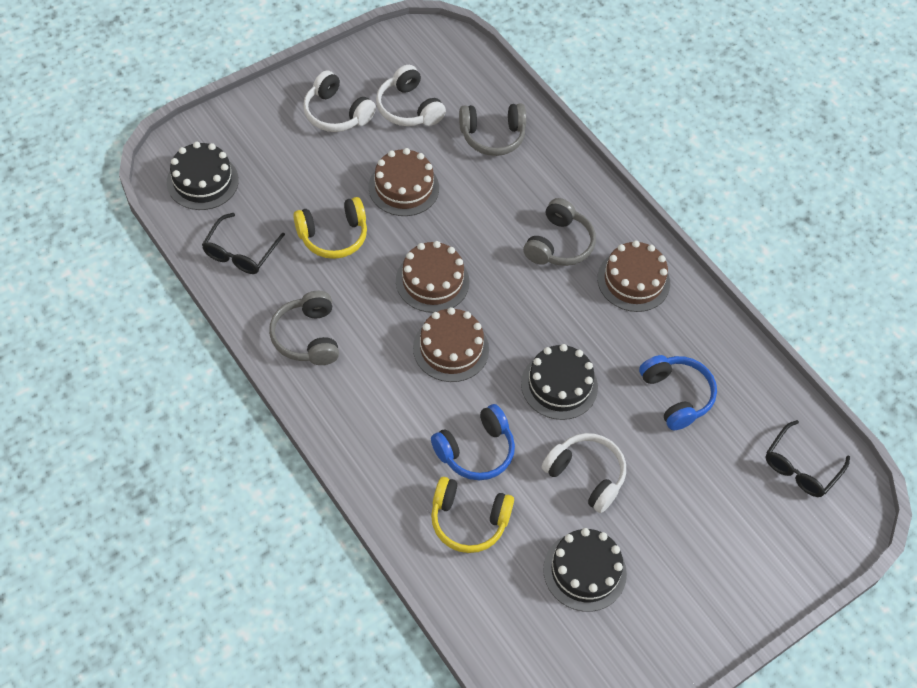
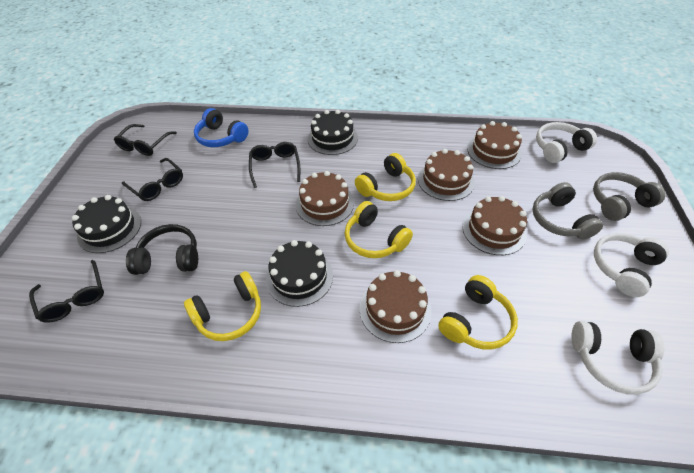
black glasses: 2 -> 4
black headphones: 0 -> 1
blue headphones: 2 -> 1
brown cake: 4 -> 5
grey headphones: 3 -> 2
yellow headphones: 2 -> 4

